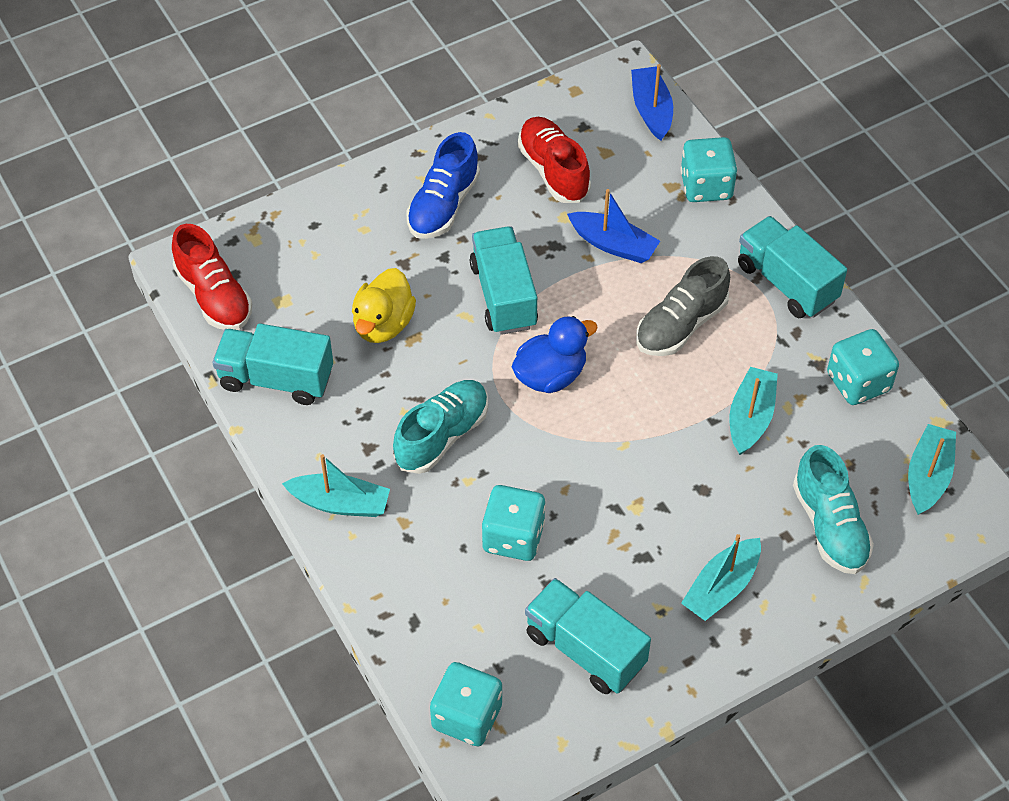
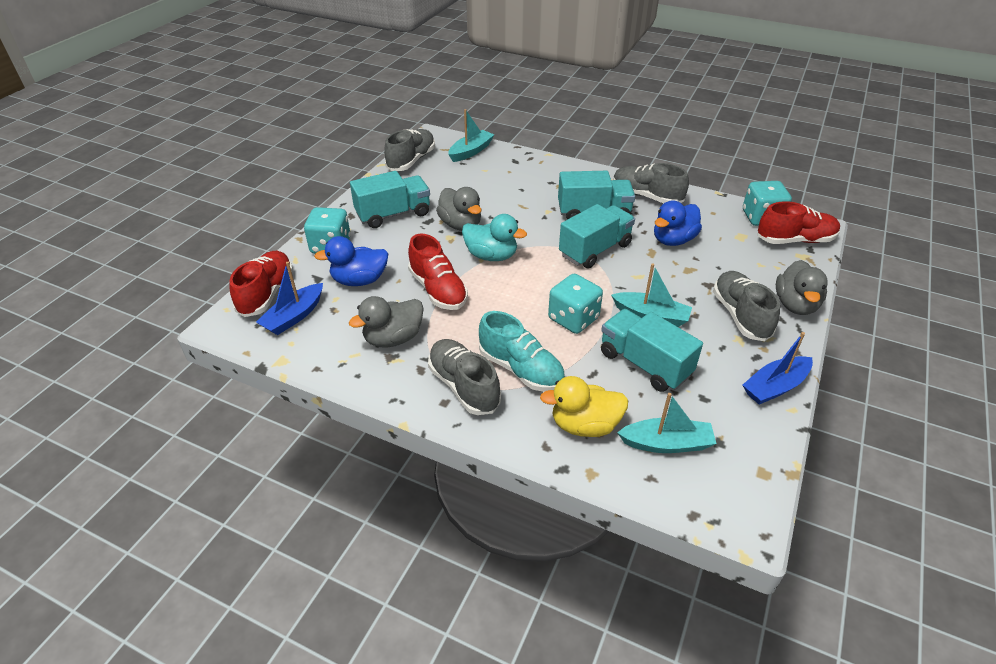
blue duck: 1 -> 2
blue shoe: 1 -> 0
grey duck: 0 -> 3
grey shoe: 1 -> 4
red shoe: 2 -> 3
turquoise boat: 4 -> 3
turquoise dice: 4 -> 3
turquoise duck: 0 -> 1
turquoise shoe: 2 -> 1

